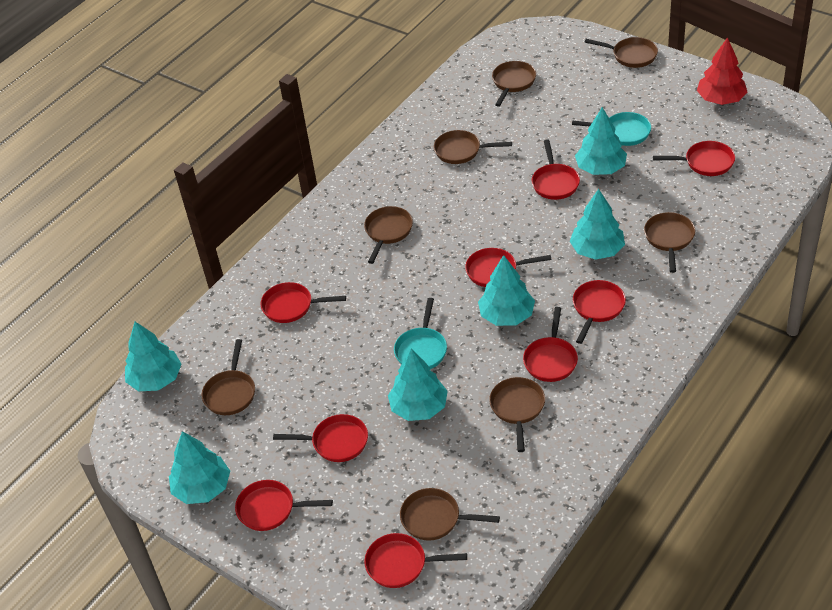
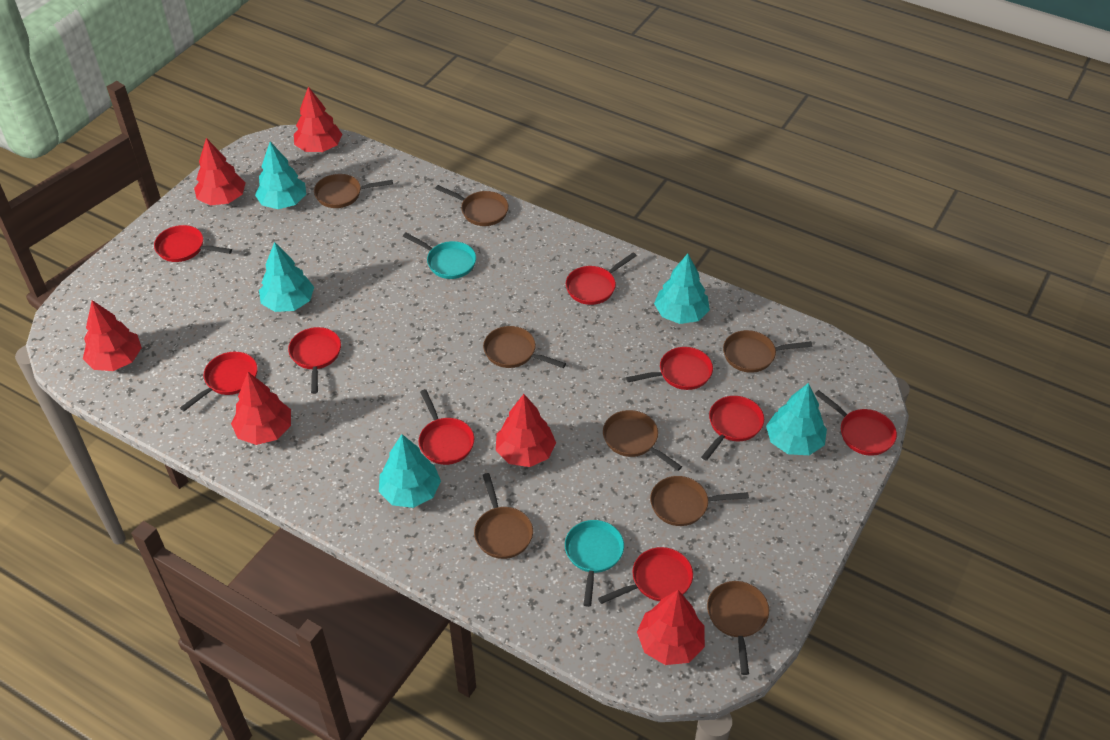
red tree: 1 -> 6
turquoise tree: 6 -> 5

